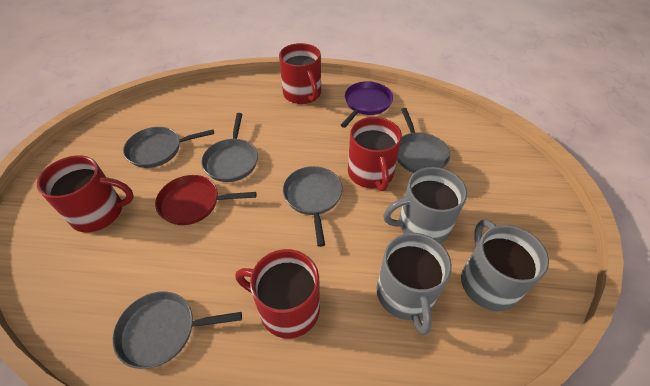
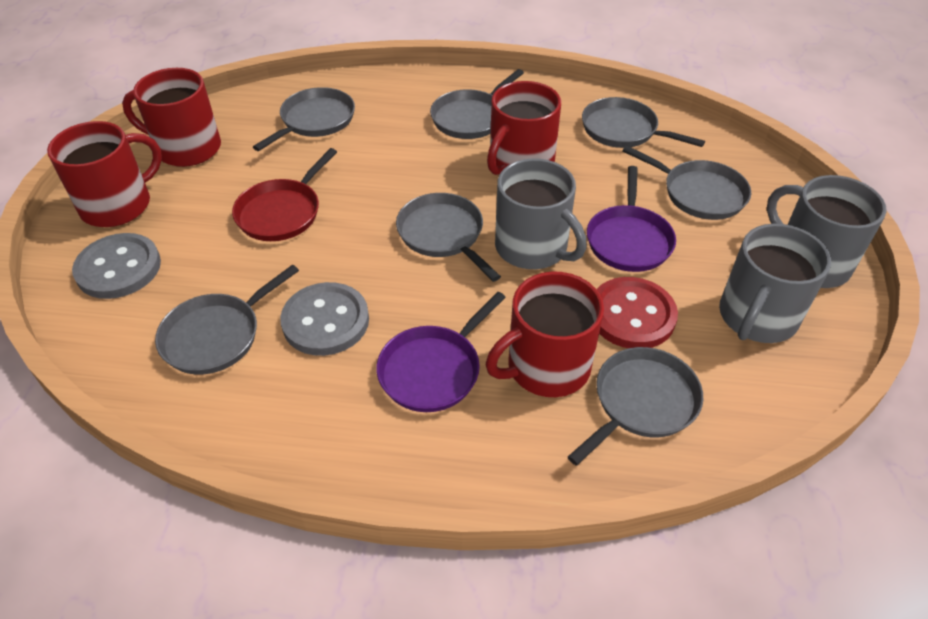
grey button: 0 -> 2
grey pan: 5 -> 7
purple pan: 1 -> 2
red button: 0 -> 1

